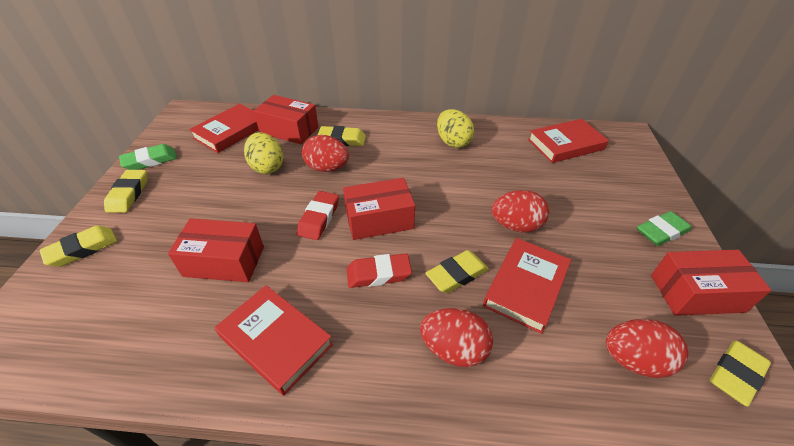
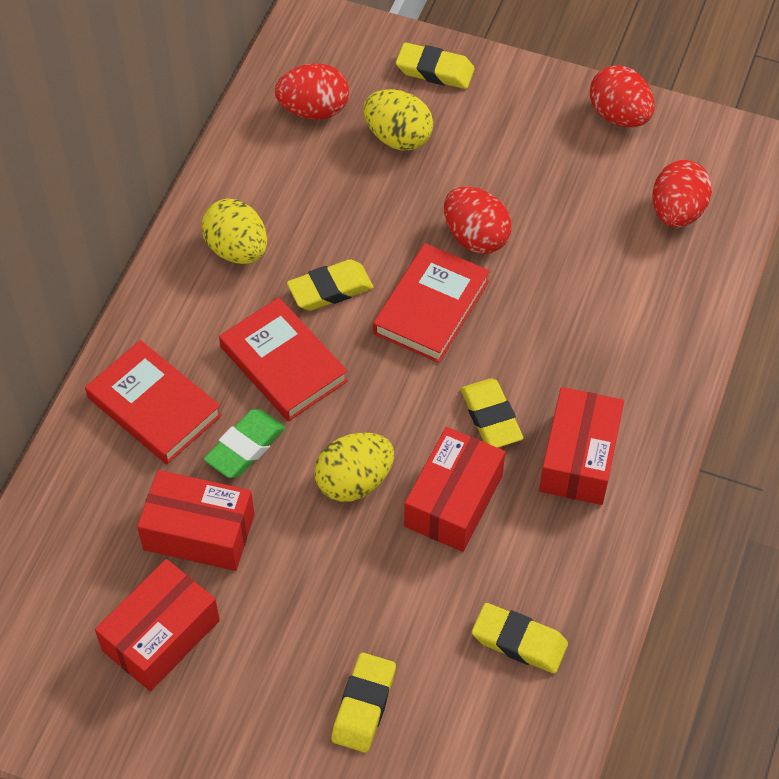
green eraser: 2 -> 1
red book: 4 -> 3
red eraser: 2 -> 0
yellow egg: 2 -> 3

